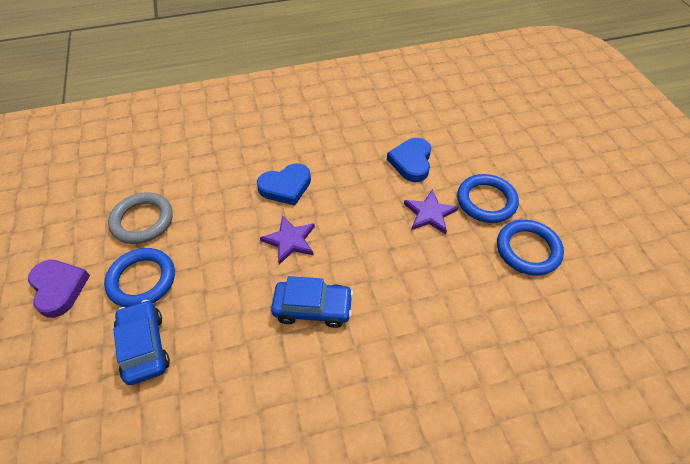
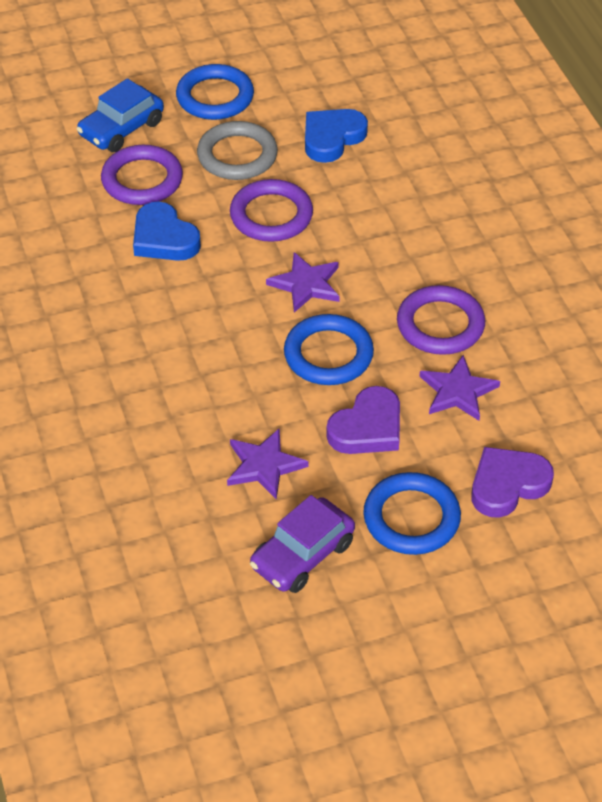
blue car: 2 -> 1
purple car: 0 -> 1
purple heart: 1 -> 2
purple ring: 0 -> 3
purple star: 2 -> 3

